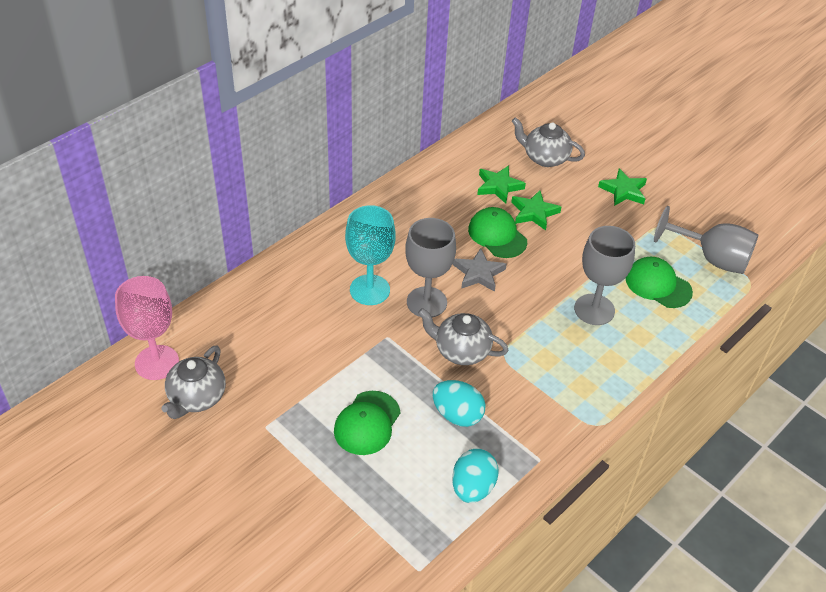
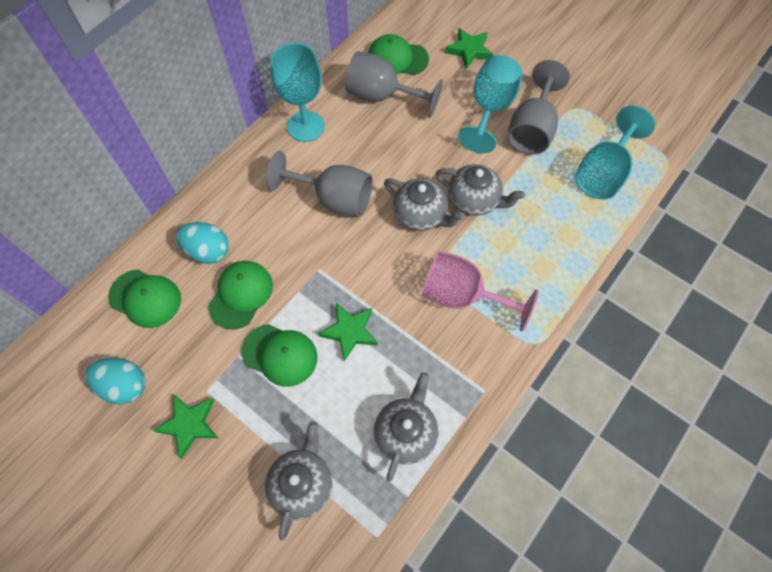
green cap: 3 -> 4
grey star: 1 -> 0
grey teapot: 3 -> 4
turquoise goblet: 1 -> 3

